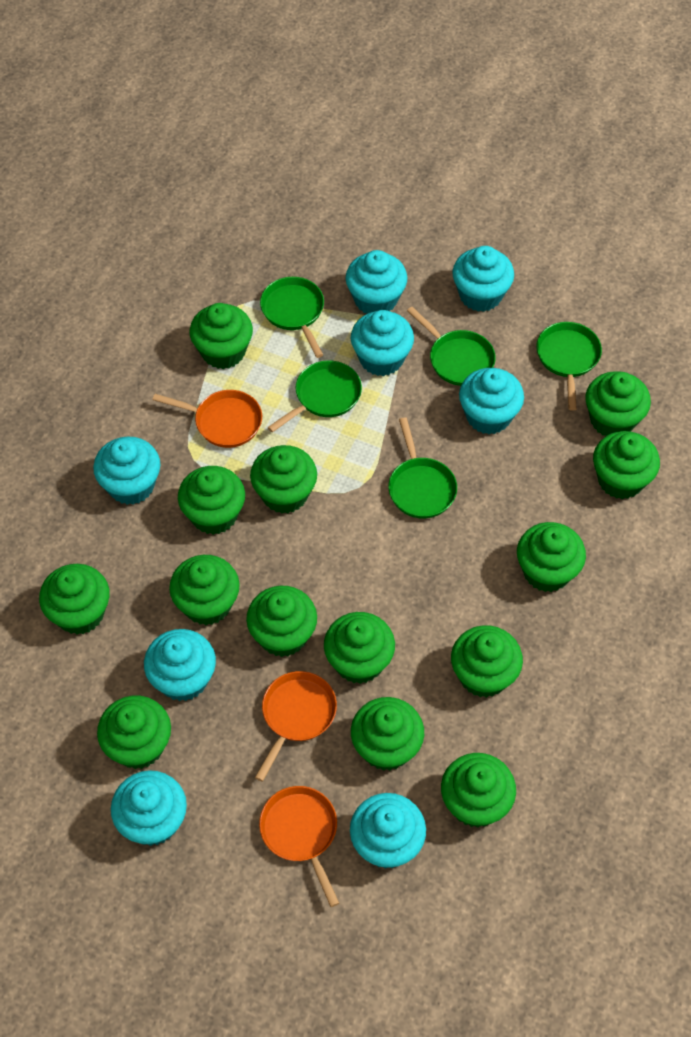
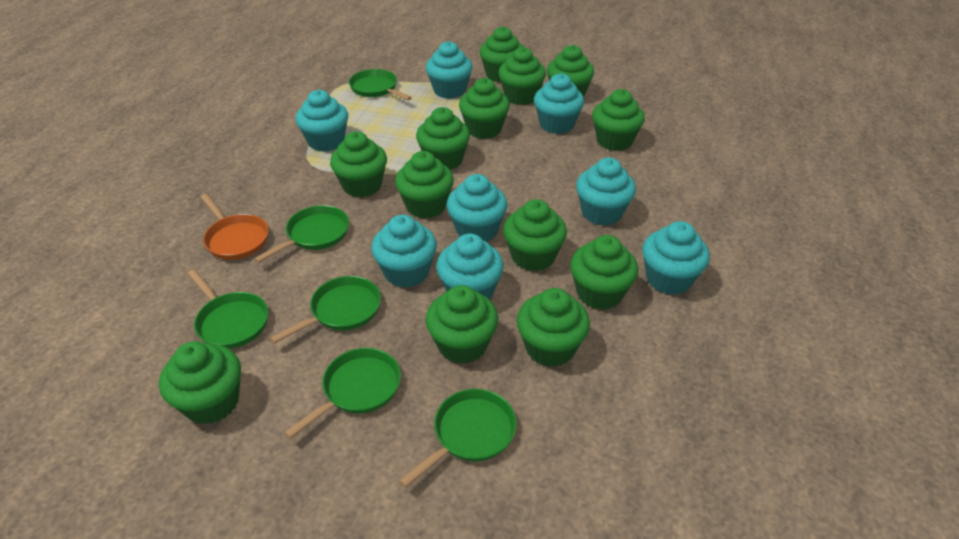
green cupcake: 14 -> 13
green pan: 5 -> 6
orange pan: 3 -> 1

